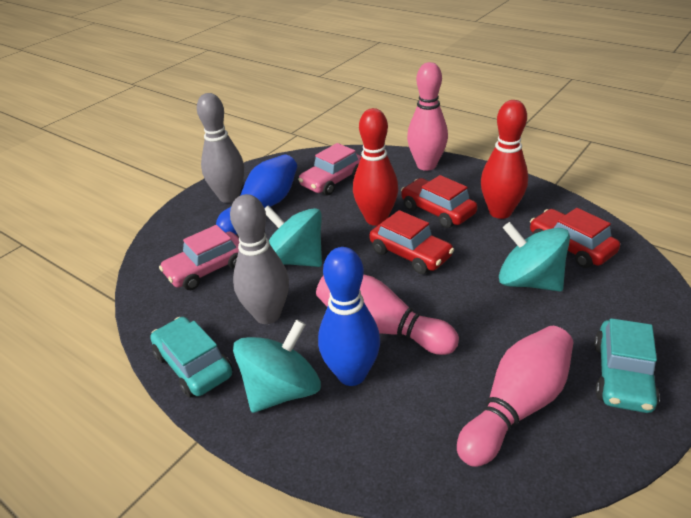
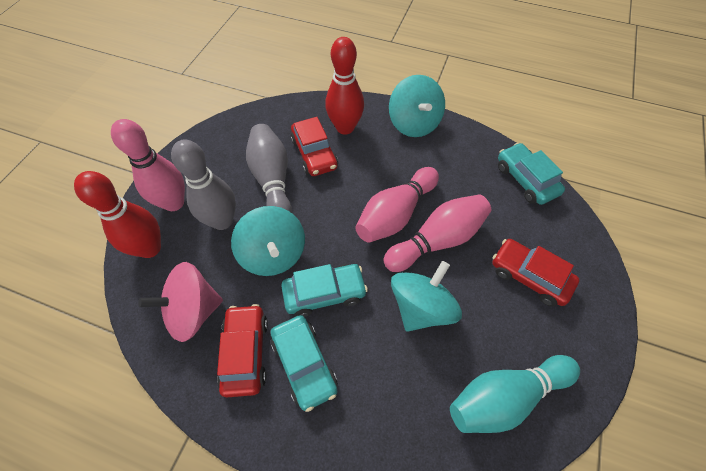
blue bowling pin: 2 -> 0
pink car: 2 -> 0
pink spinning top: 0 -> 1
turquoise bowling pin: 0 -> 1
turquoise car: 2 -> 3

